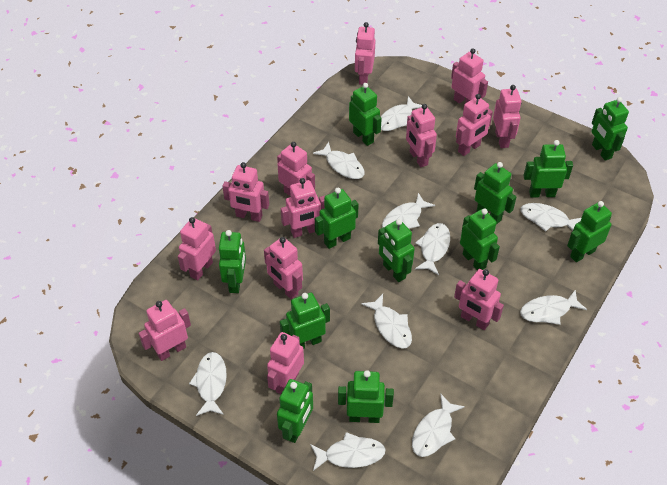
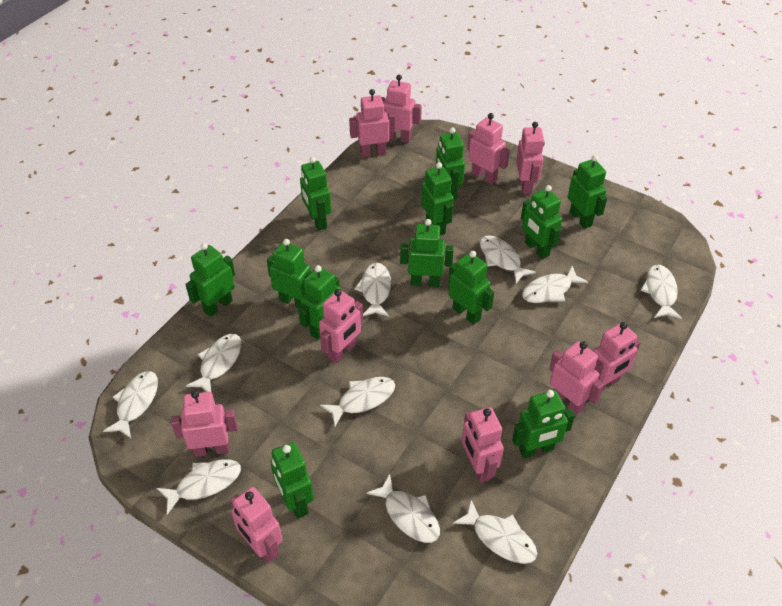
pink robot: 13 -> 10

